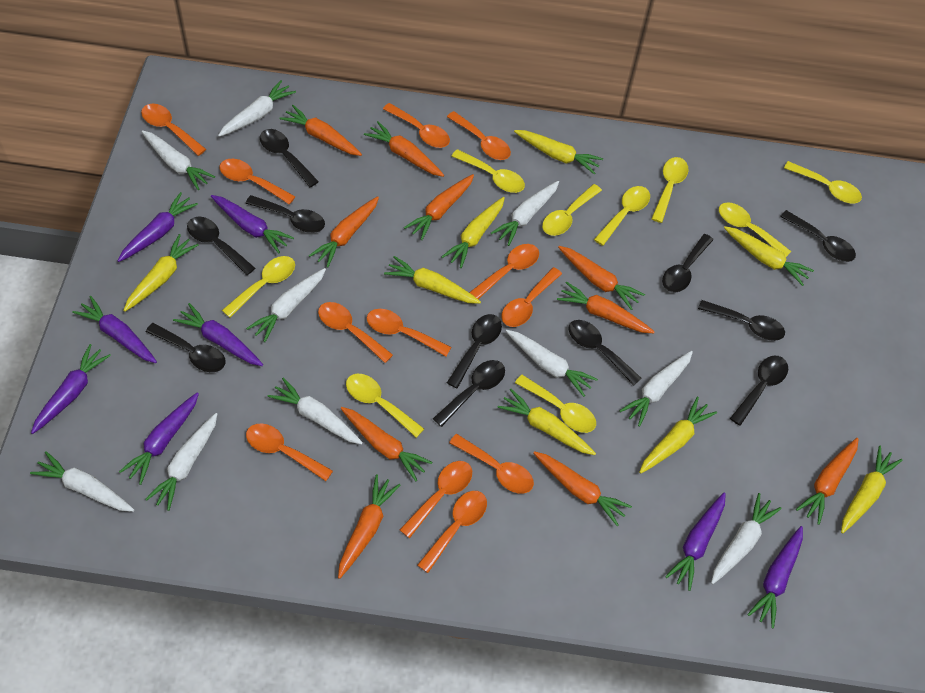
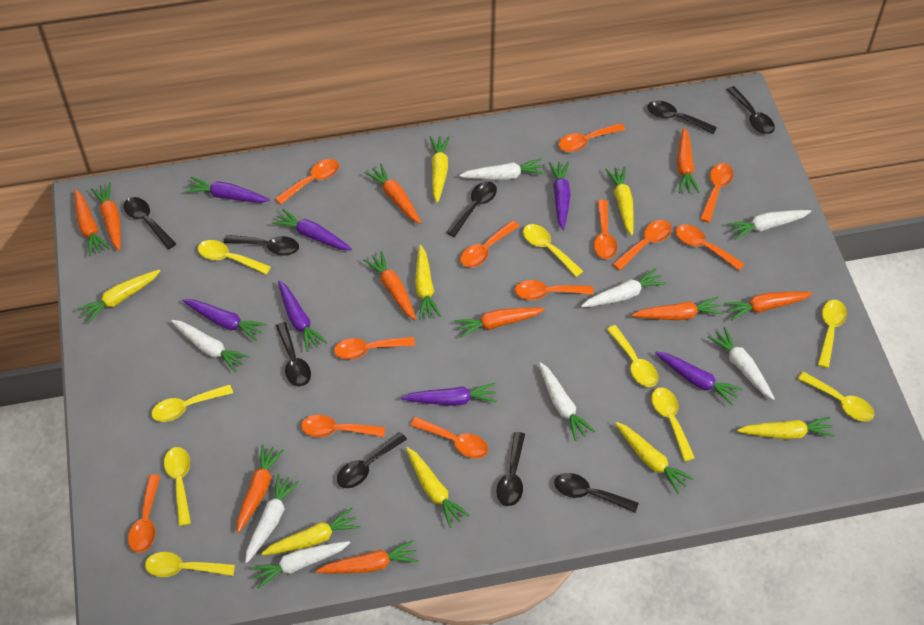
black spoon: 11 -> 9
purple carrot: 8 -> 7
white carrot: 10 -> 8

